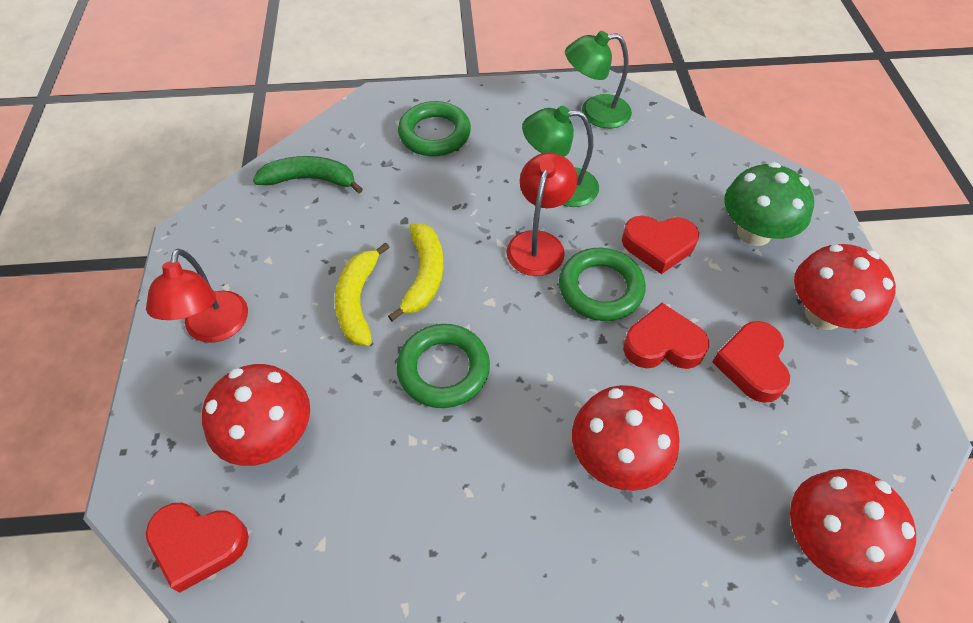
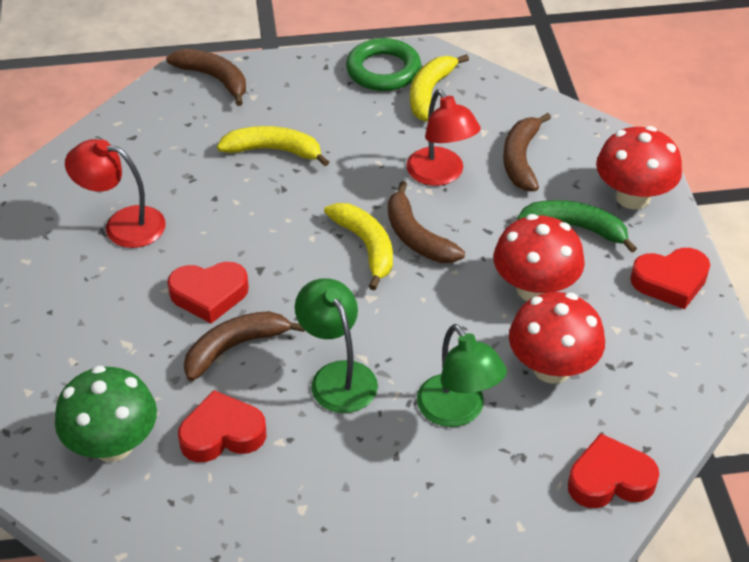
brown banana: 0 -> 4
green ring: 3 -> 1
red mushroom: 4 -> 3
yellow banana: 2 -> 3

